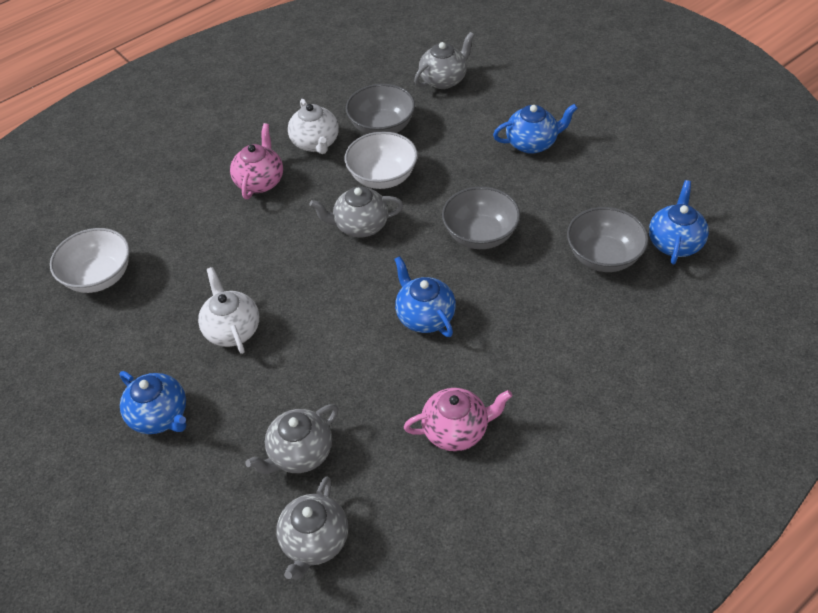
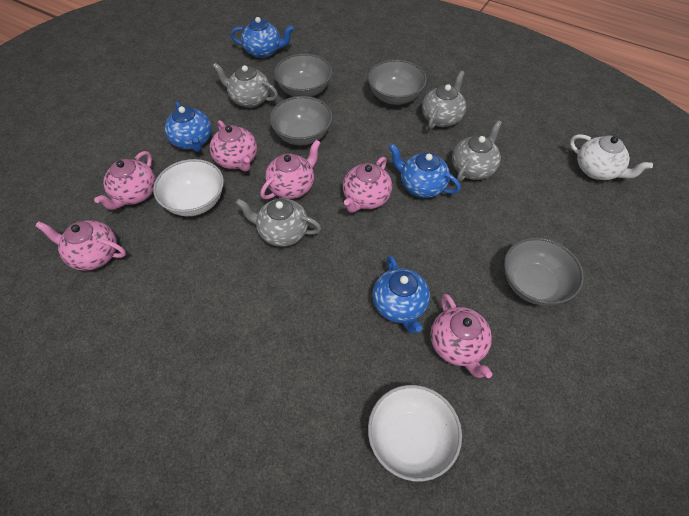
grey bowl: 3 -> 4
pink teapot: 2 -> 6
white teapot: 2 -> 1

